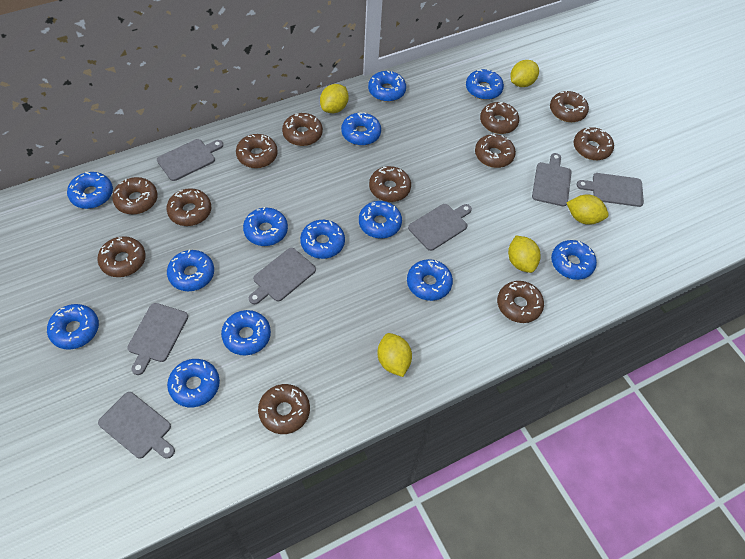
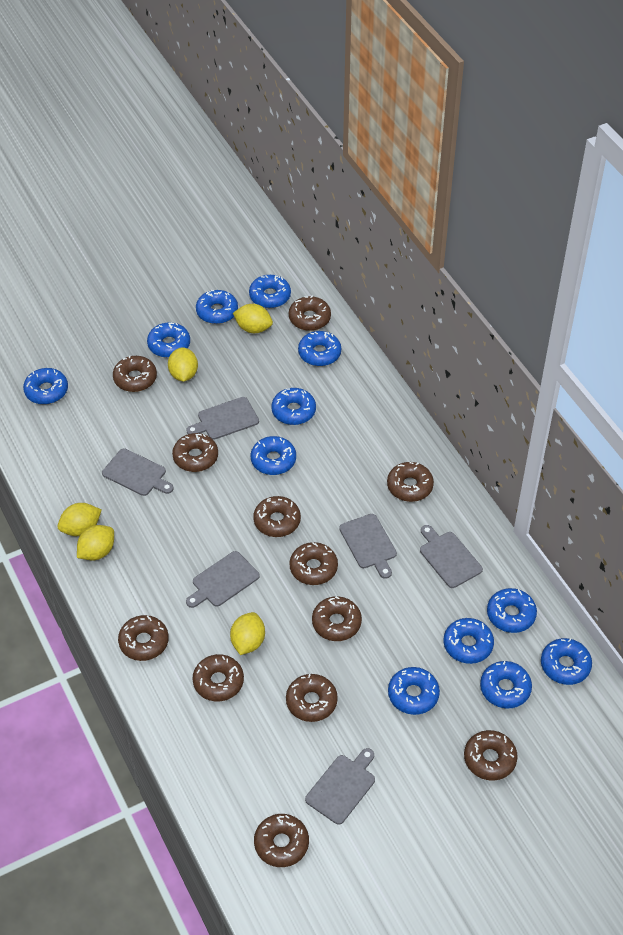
blue donut: 13 -> 12
grey cutting board: 7 -> 6

